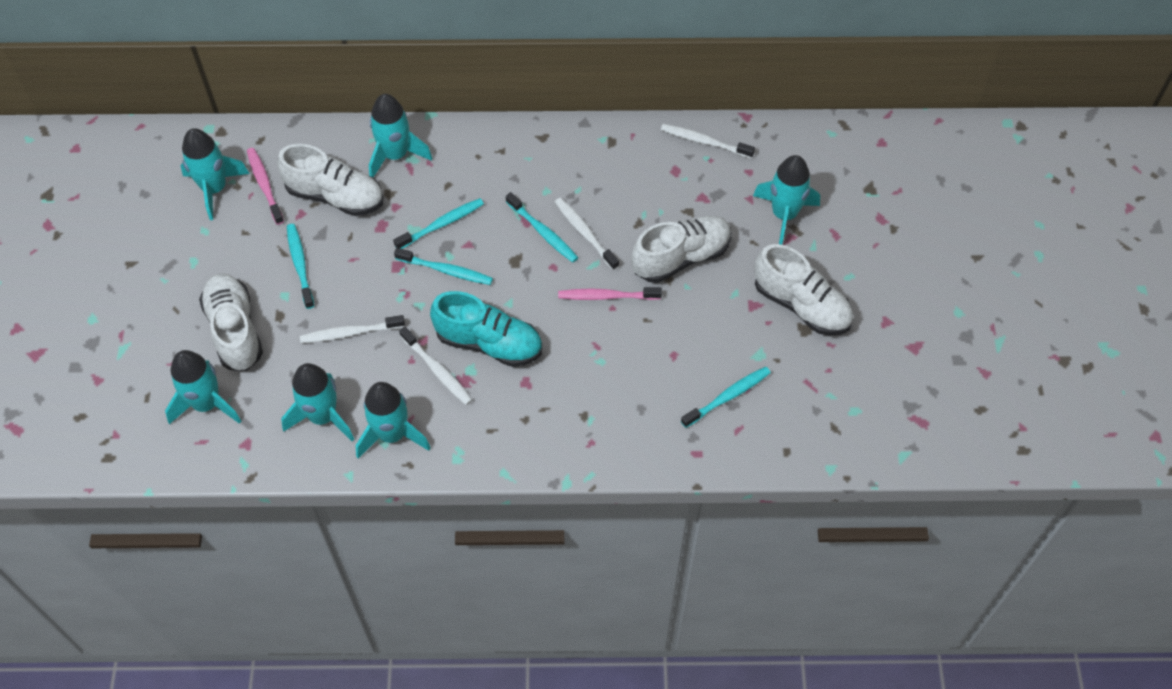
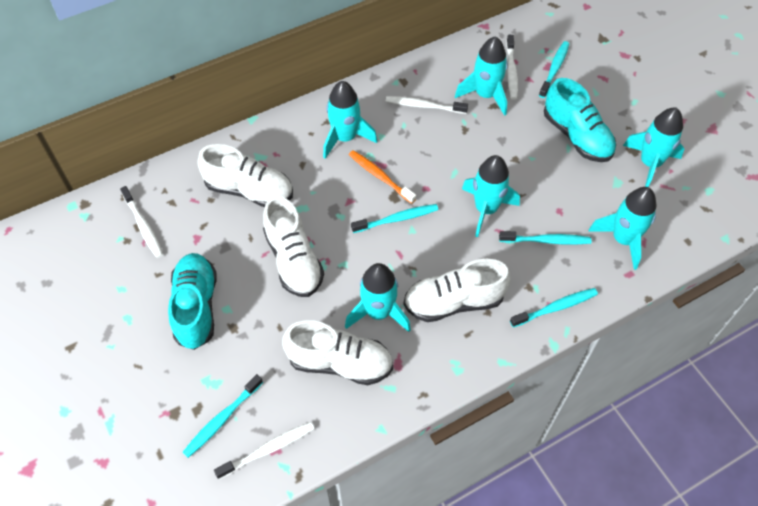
orange toothbrush: 0 -> 1
pink toothbrush: 2 -> 0
turquoise shoe: 1 -> 2

